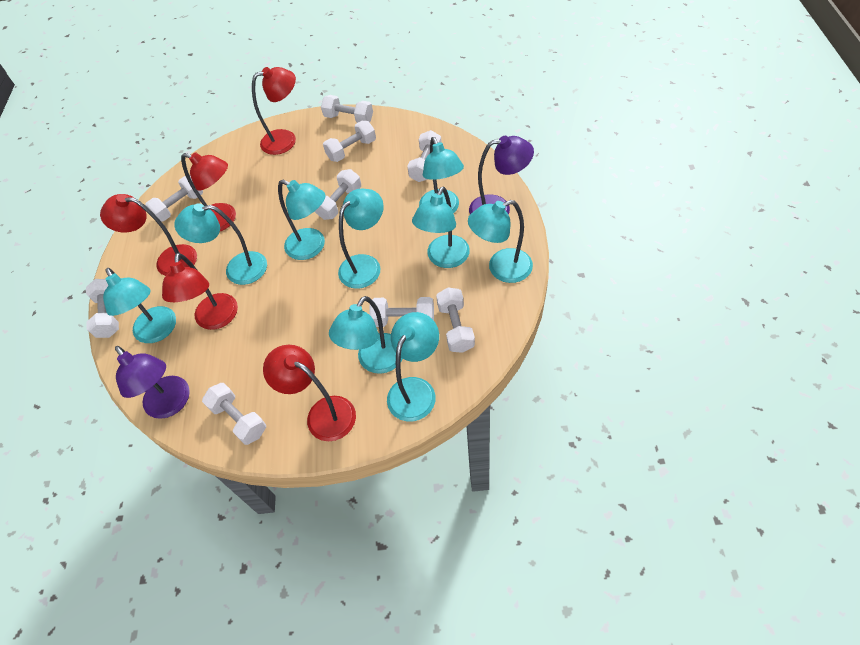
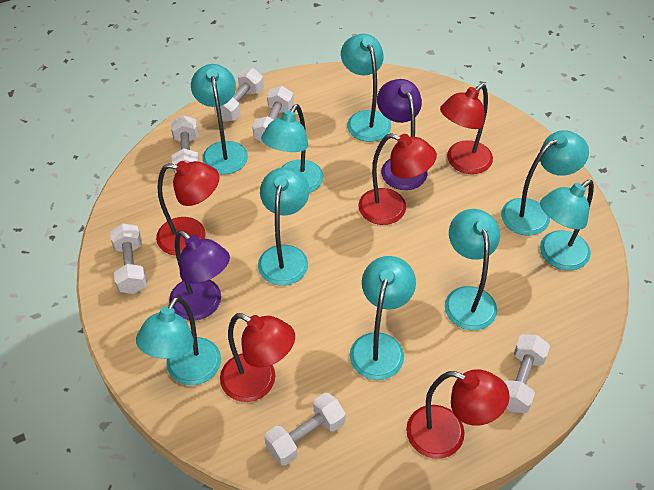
white dumbbell: 9 -> 6

